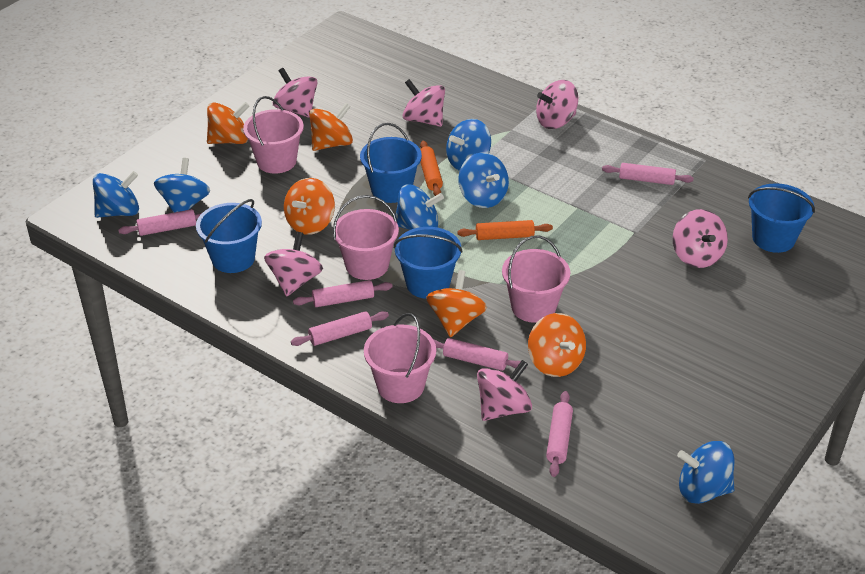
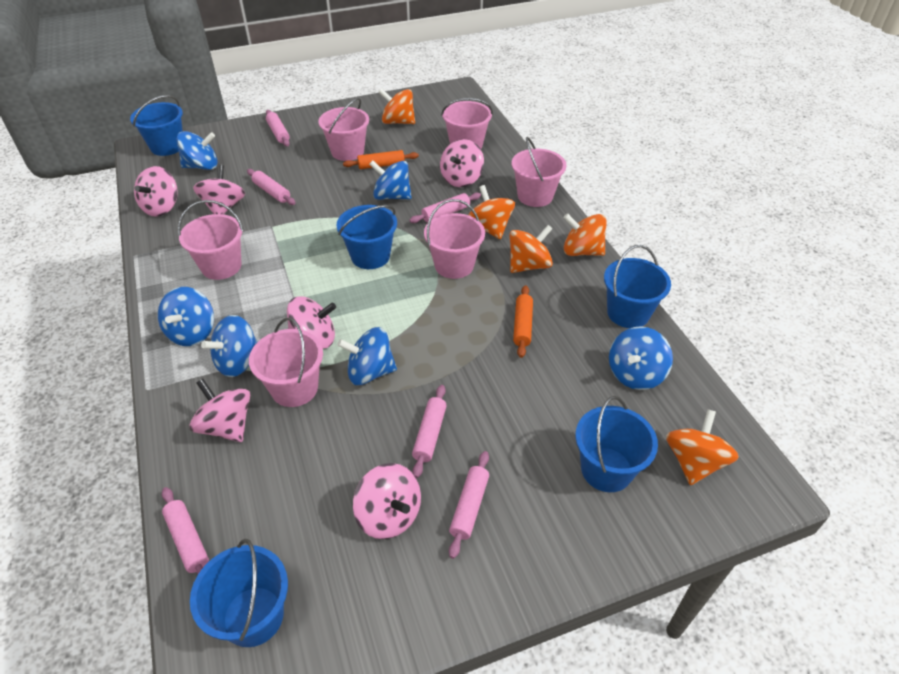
blue bucket: 4 -> 5
pink bucket: 4 -> 6

